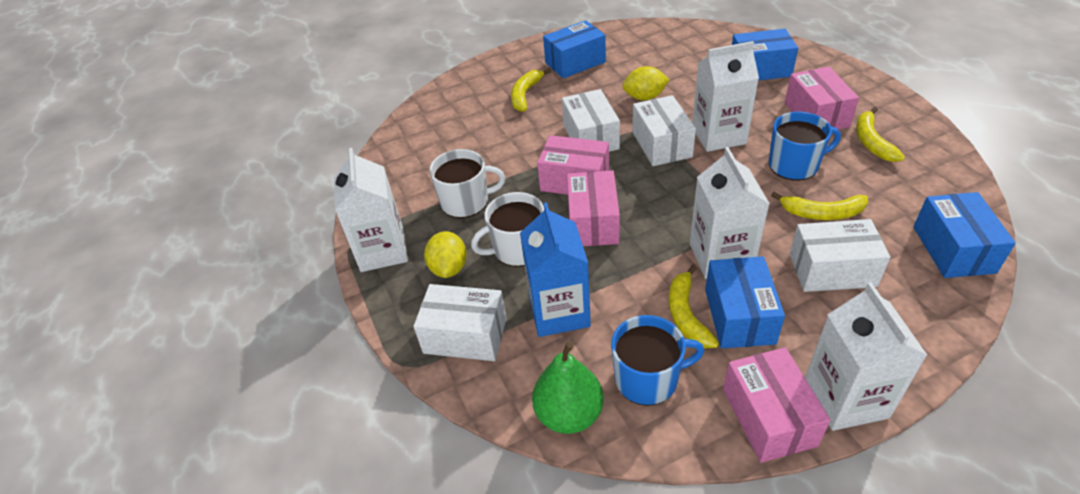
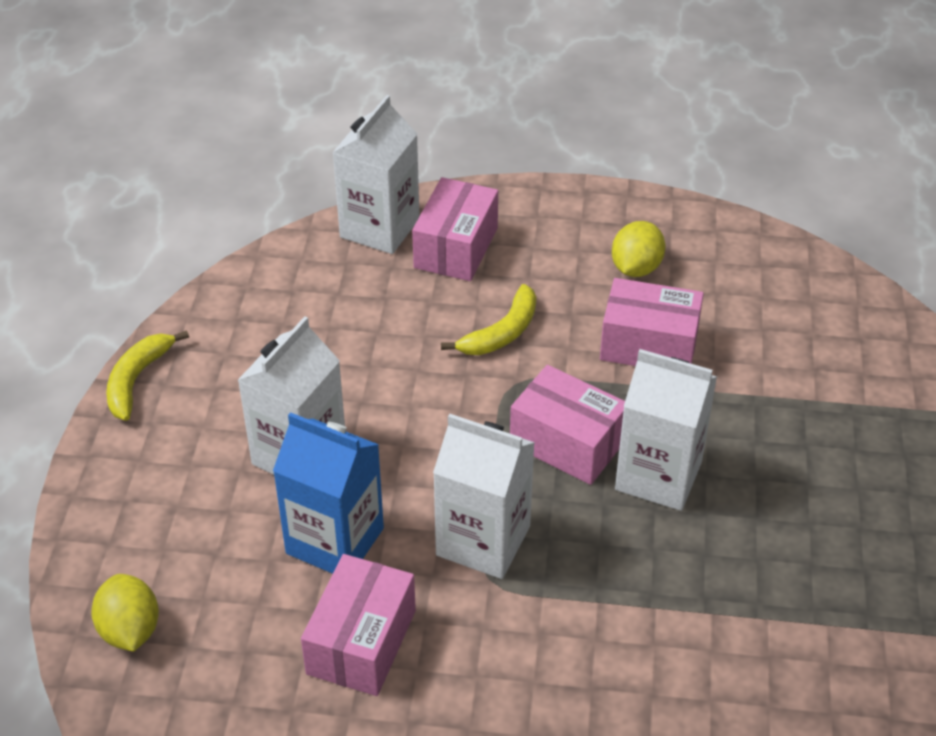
blue box: 4 -> 0
blue mug: 2 -> 0
green pear: 1 -> 0
white box: 4 -> 0
white mug: 2 -> 0
yellow banana: 4 -> 2

